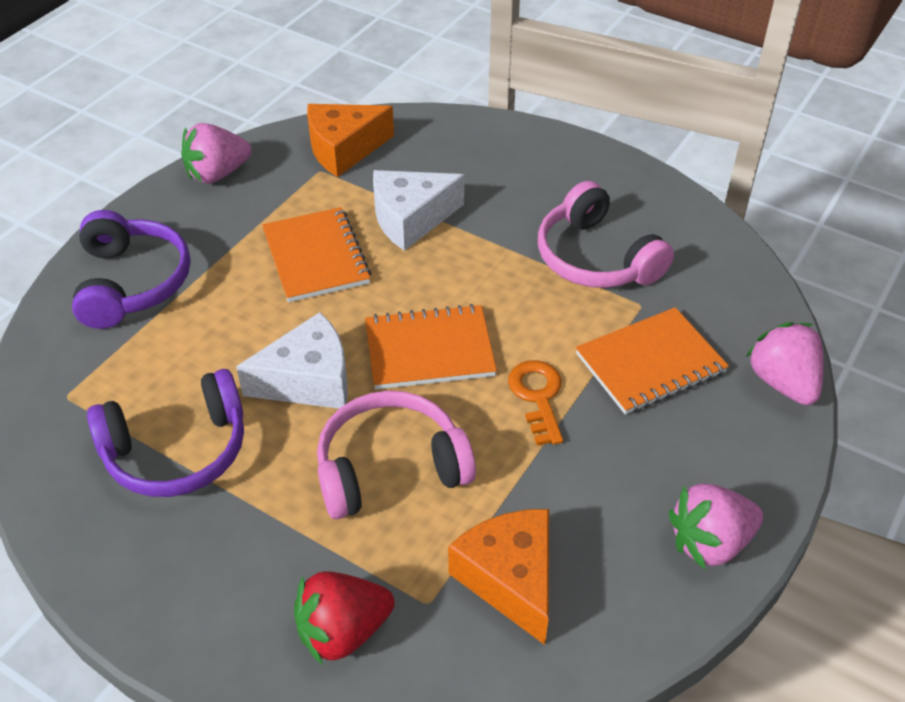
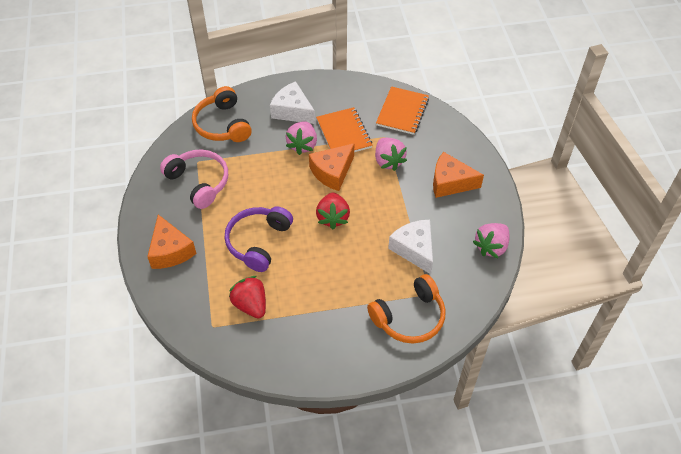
orange cheese: 2 -> 3
orange headphones: 0 -> 2
orange key: 1 -> 0
orange notebook: 3 -> 2
pink headphones: 2 -> 1
purple headphones: 2 -> 1
red strawberry: 1 -> 2

